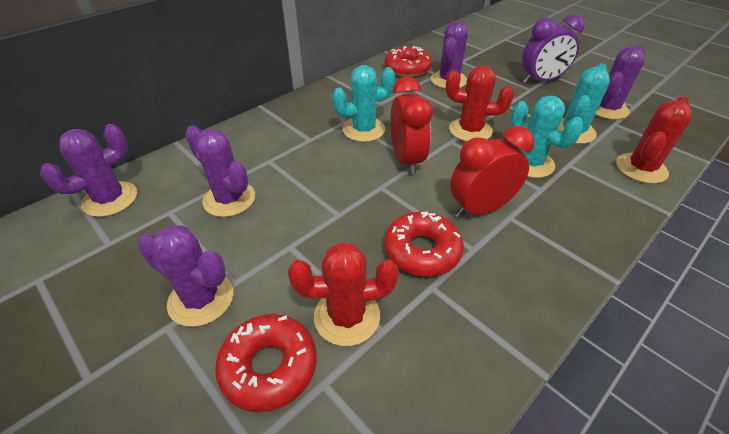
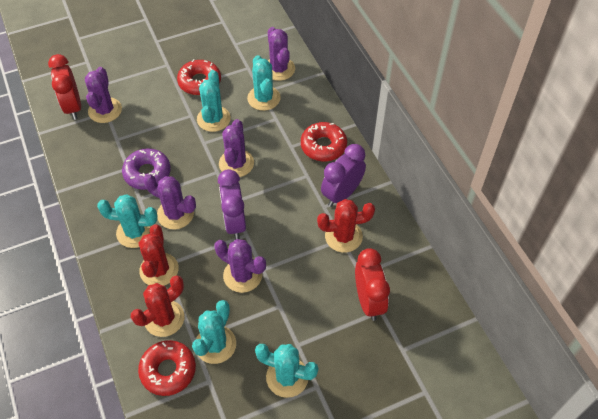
purple clock: 1 -> 2
purple donut: 0 -> 1
turquoise cactus: 3 -> 5

